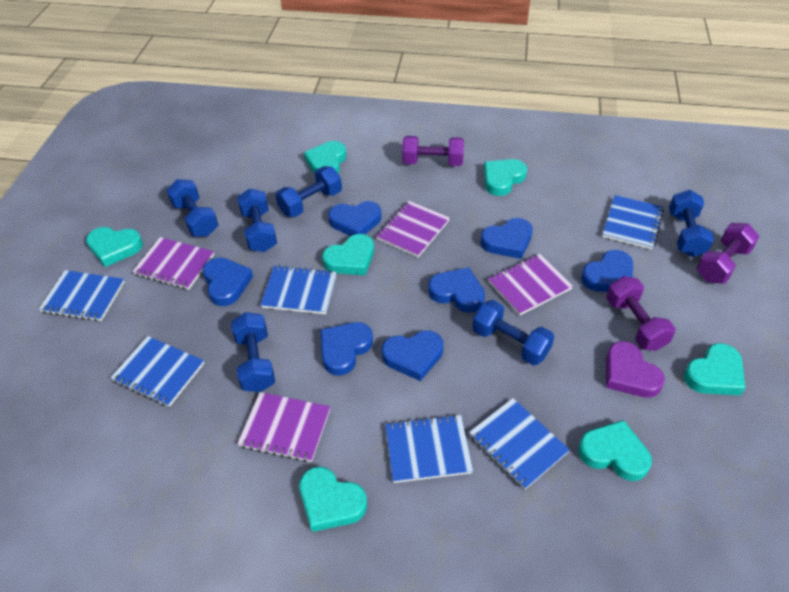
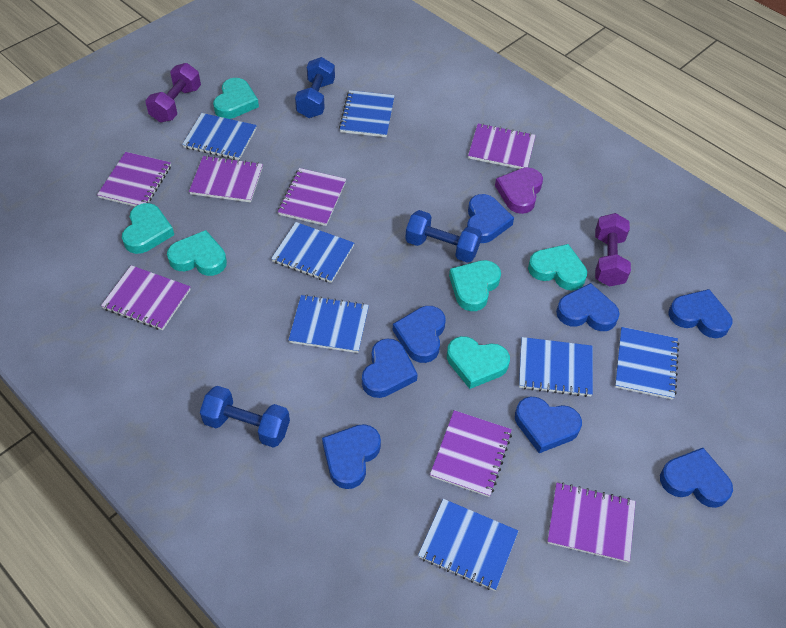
blue dumbbell: 6 -> 3
blue heart: 7 -> 8
blue notebook: 6 -> 7
purple dumbbell: 3 -> 2
purple notebook: 4 -> 7
turquoise heart: 7 -> 6

